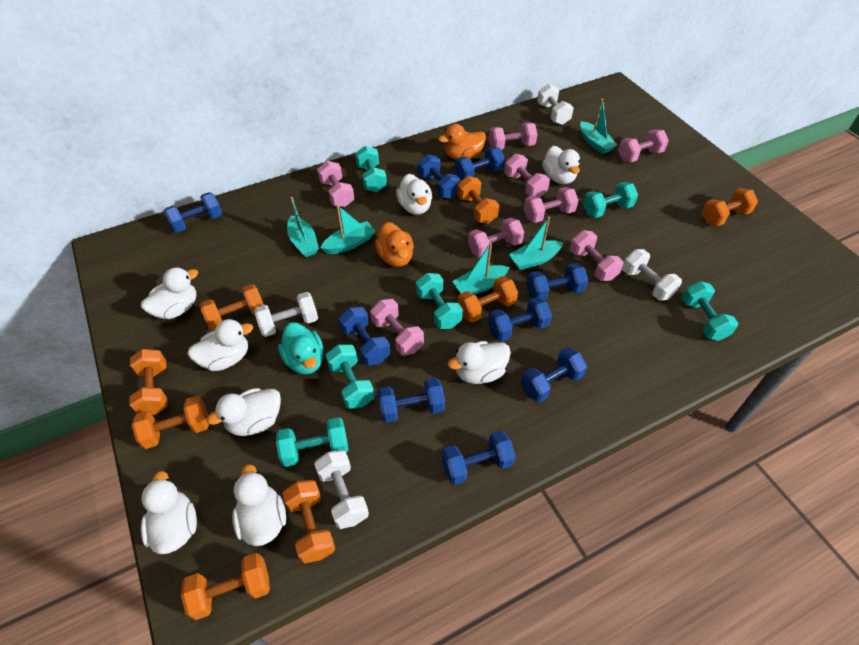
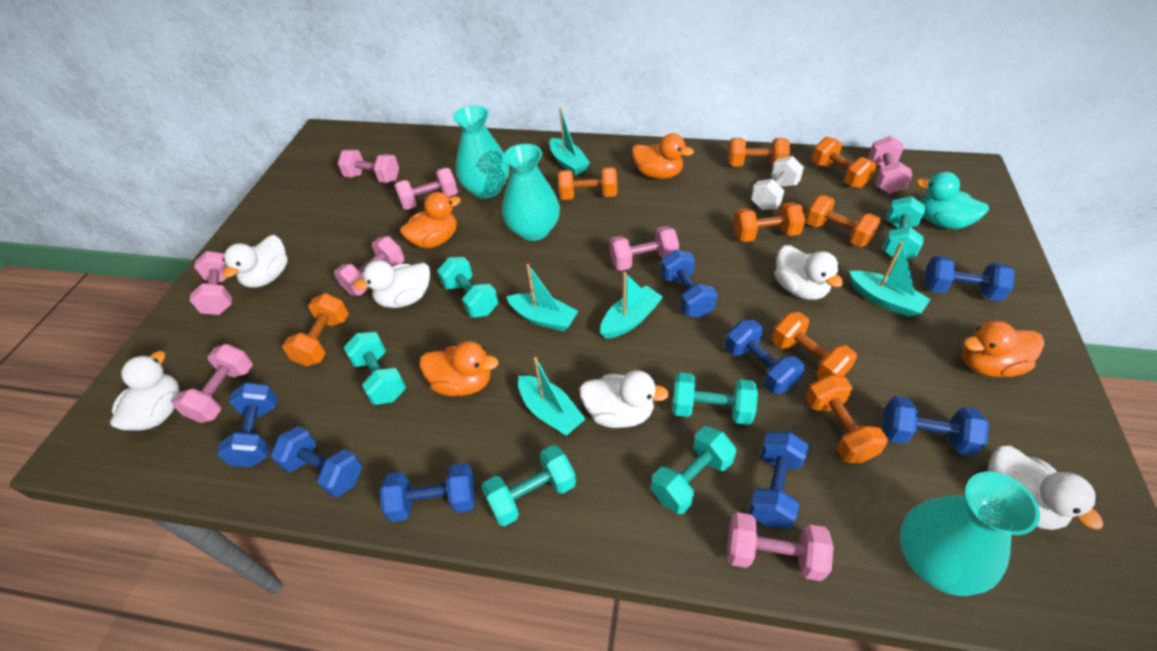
blue dumbbell: 9 -> 8
orange duck: 2 -> 4
turquoise vase: 0 -> 3
white duck: 8 -> 6
white dumbbell: 4 -> 1

